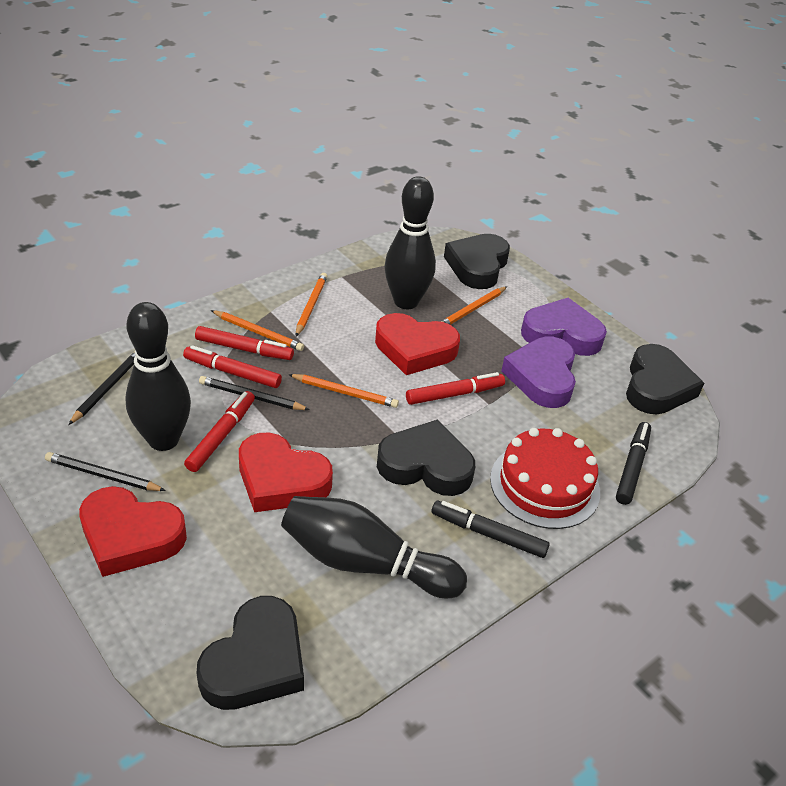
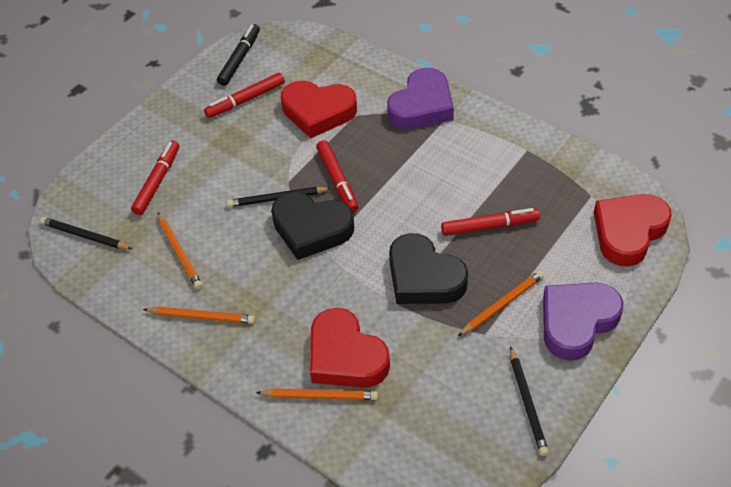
black bowling pin: 3 -> 0
black heart: 4 -> 2
black marker: 2 -> 1
red cake: 1 -> 0

